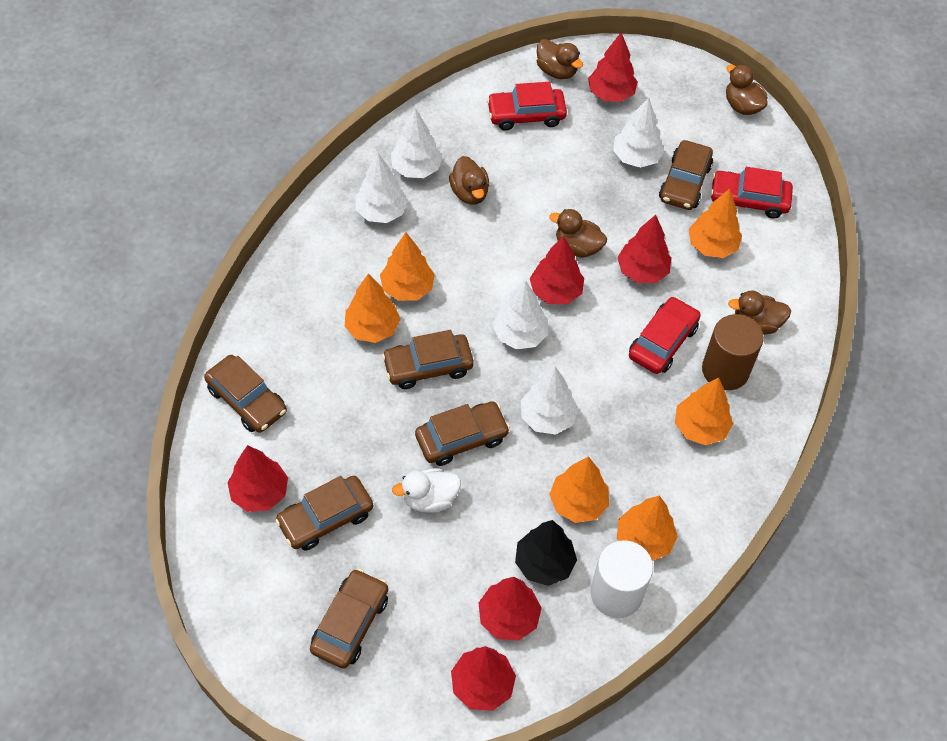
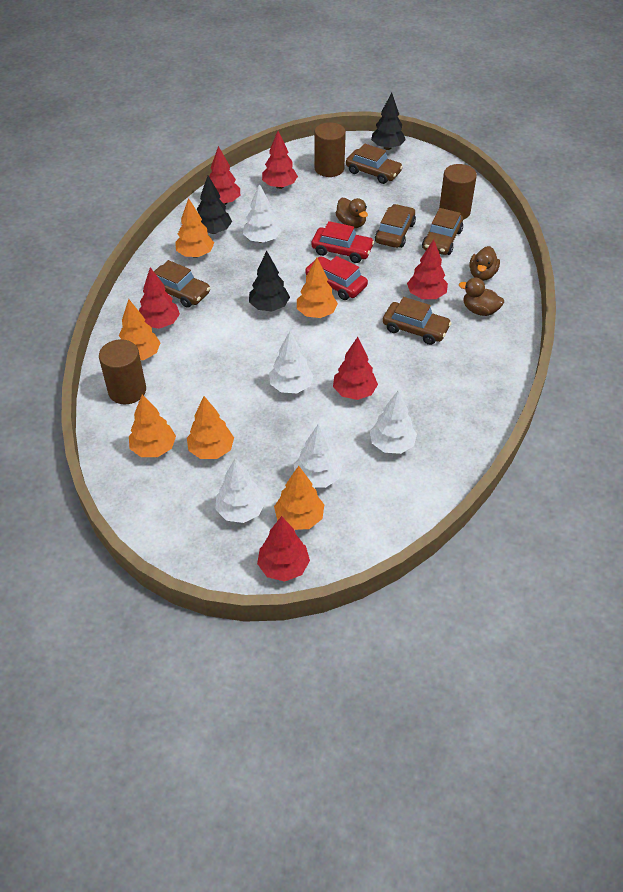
black tree: 1 -> 3
brown car: 6 -> 5
brown cylinder: 1 -> 3
brown duck: 5 -> 3
red car: 3 -> 2
white cylinder: 1 -> 0
white duck: 1 -> 0

